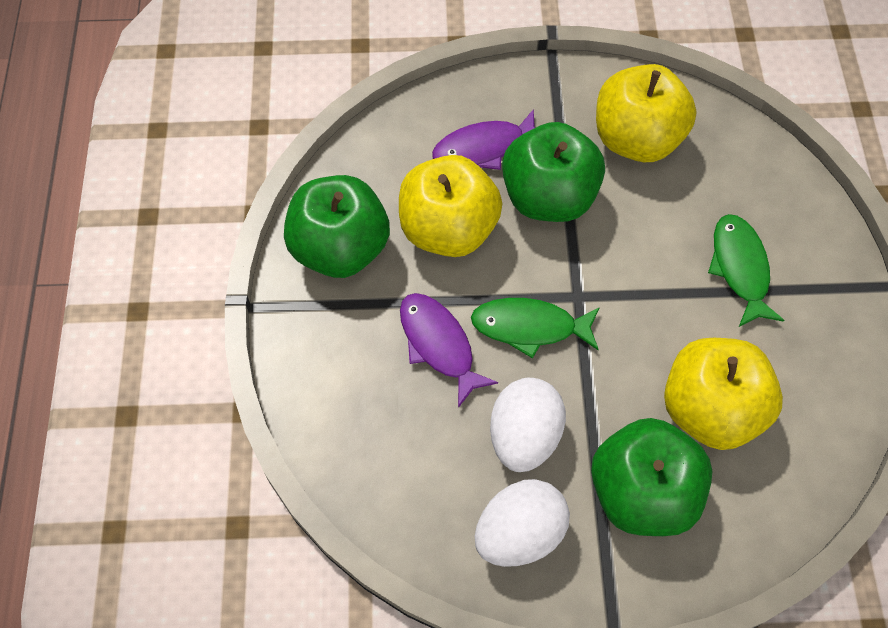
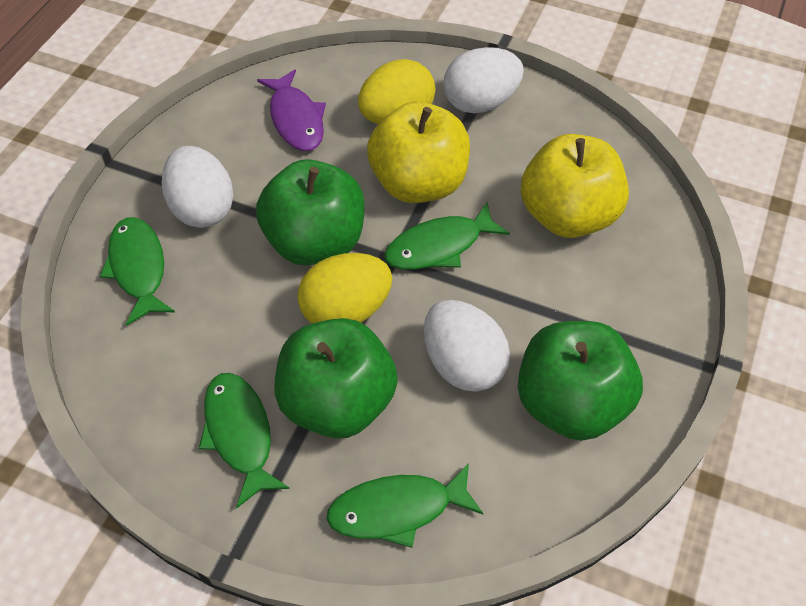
green fish: 2 -> 4
purple fish: 2 -> 1
white egg: 2 -> 3
yellow apple: 3 -> 2
yellow egg: 0 -> 2

